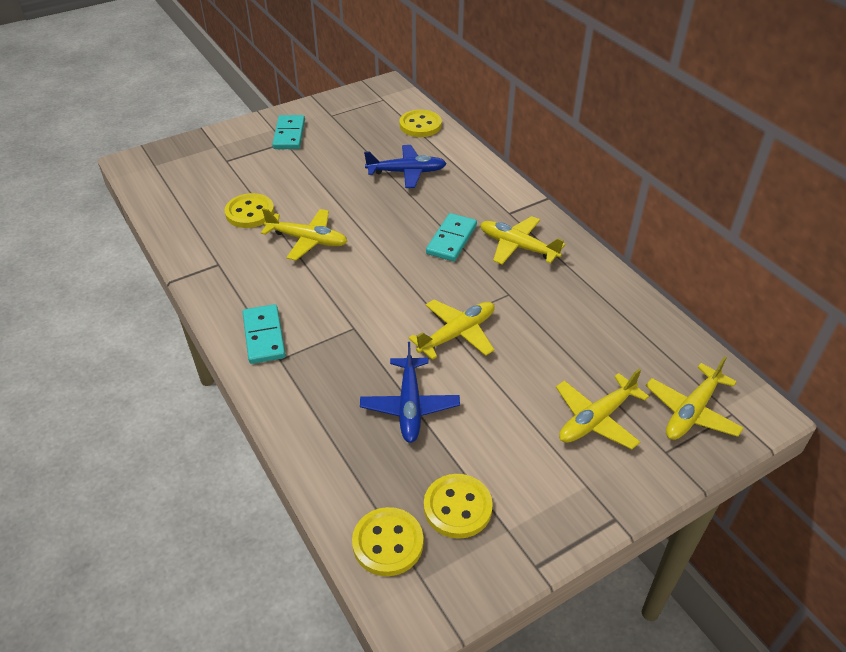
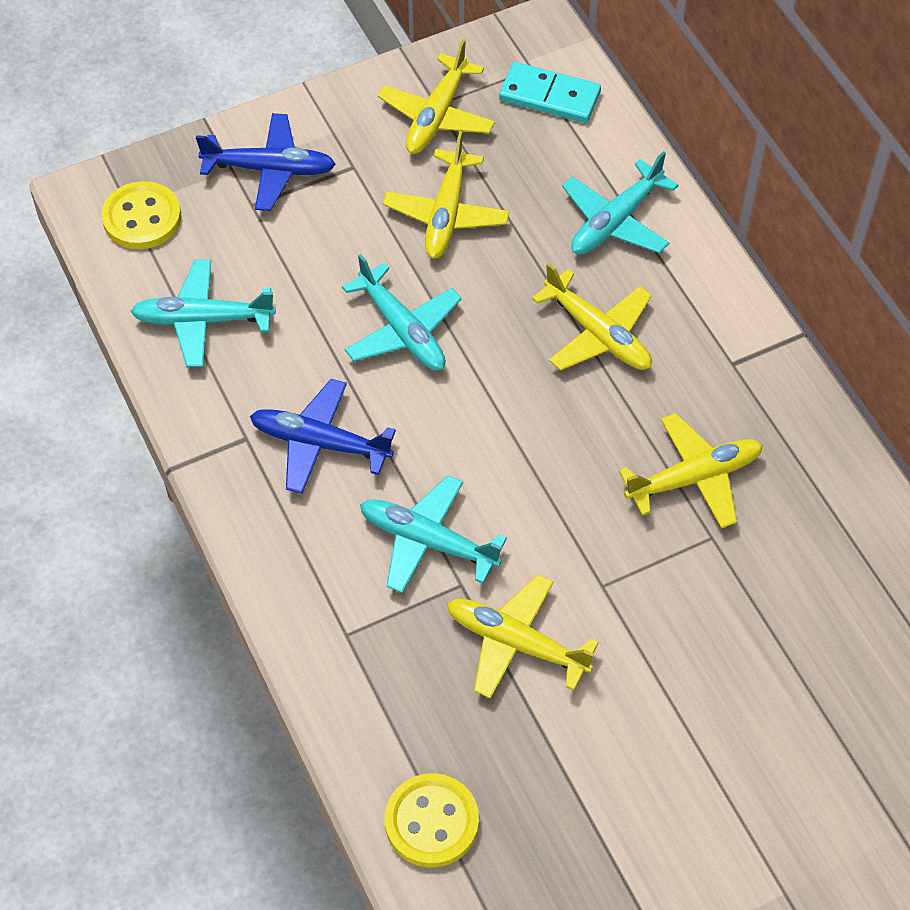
turquoise domino: 3 -> 1
turquoise plane: 0 -> 4
yellow button: 4 -> 2

